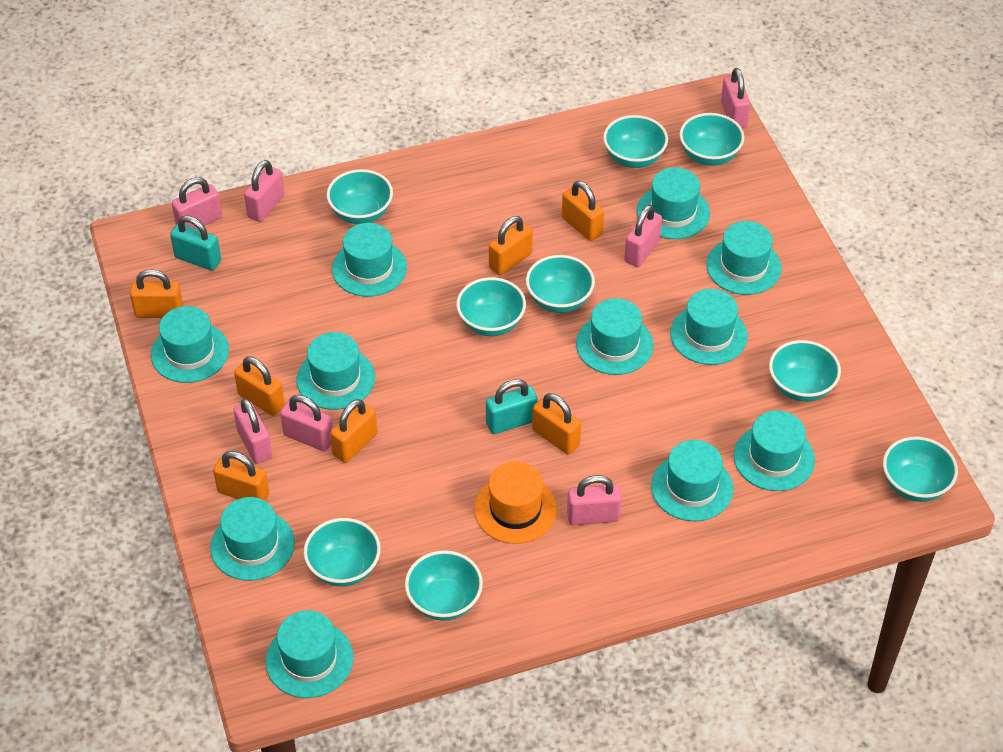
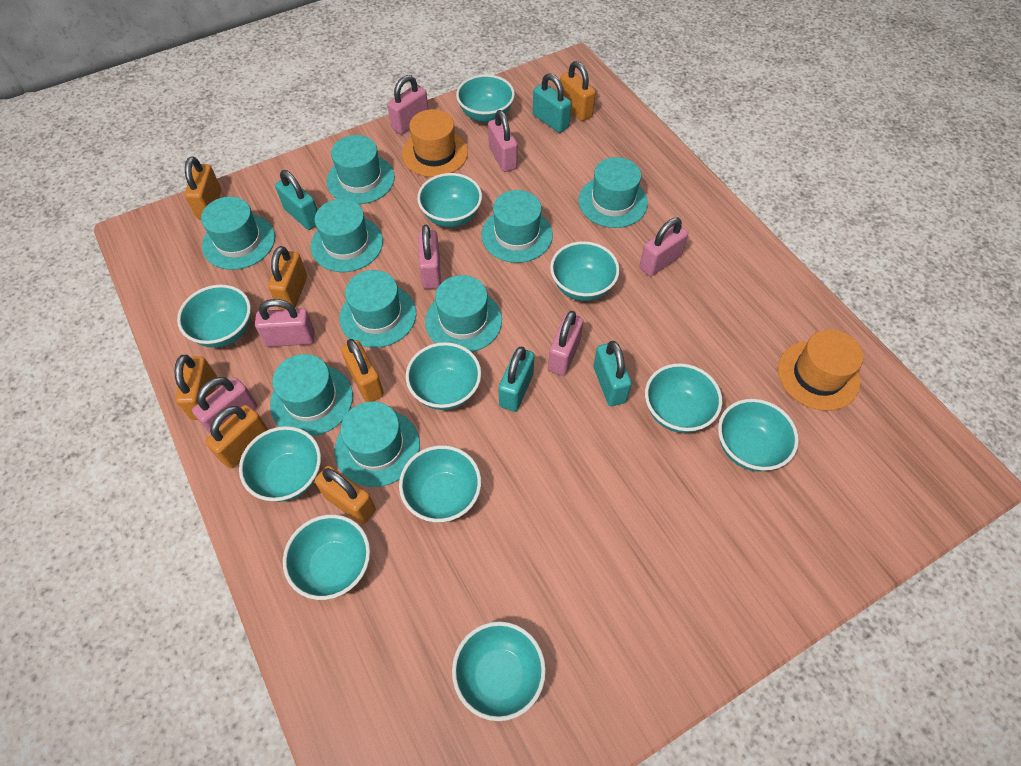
orange hat: 1 -> 2
turquoise bowl: 9 -> 11
turquoise hat: 11 -> 9
turquoise padlock: 2 -> 4

